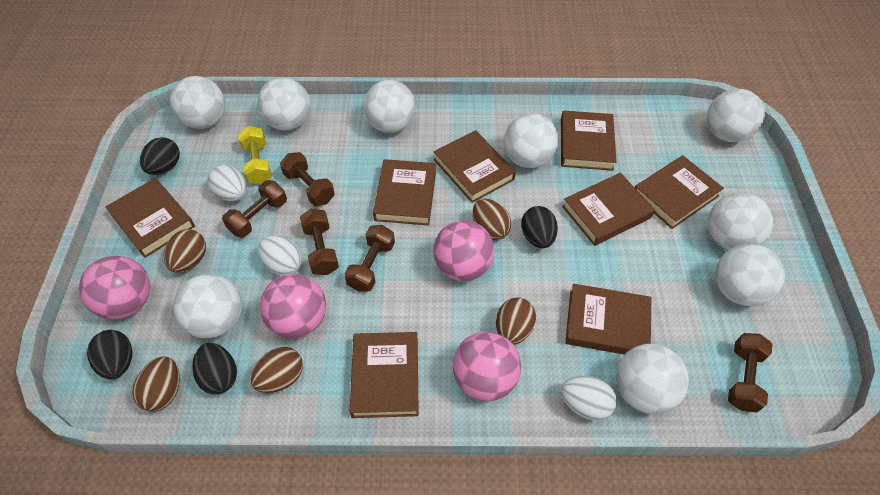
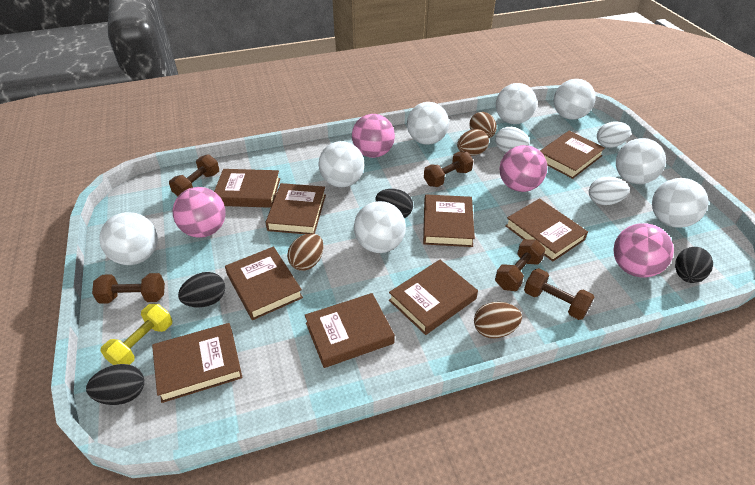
brown book: 8 -> 9
brown egg: 5 -> 4
white ball: 9 -> 8

